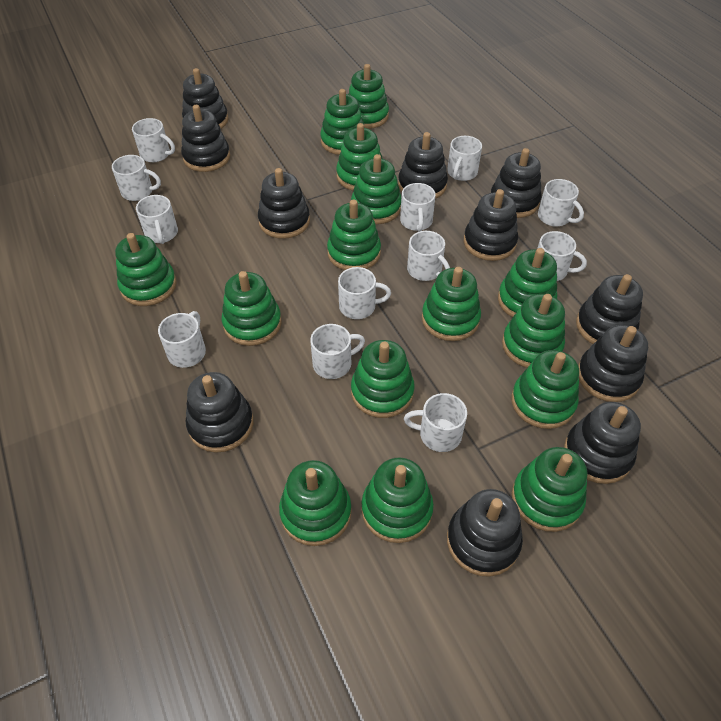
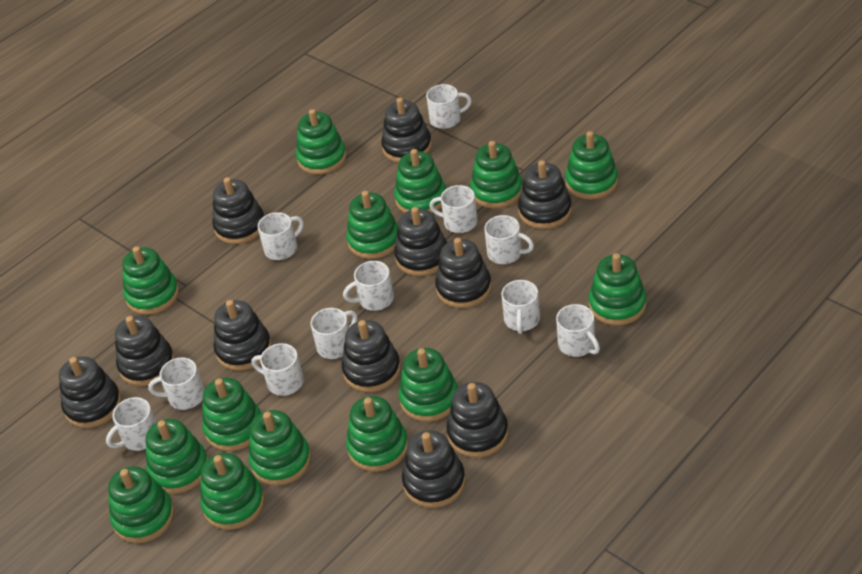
green stacking toy: 15 -> 14
white mug: 12 -> 11

